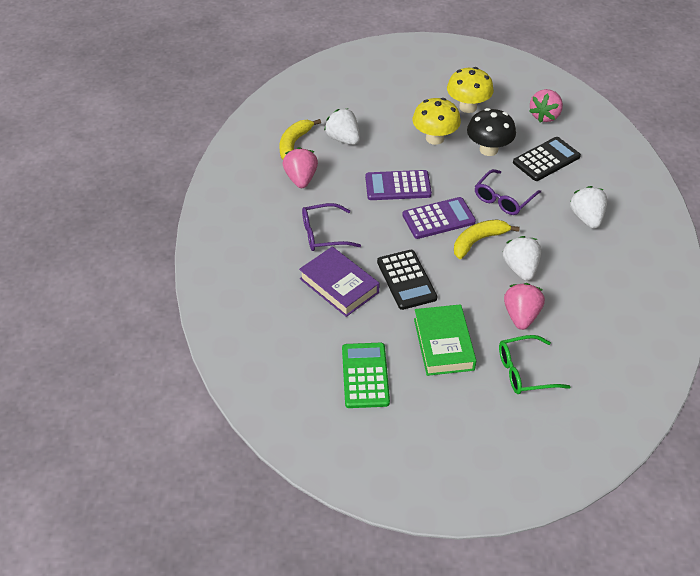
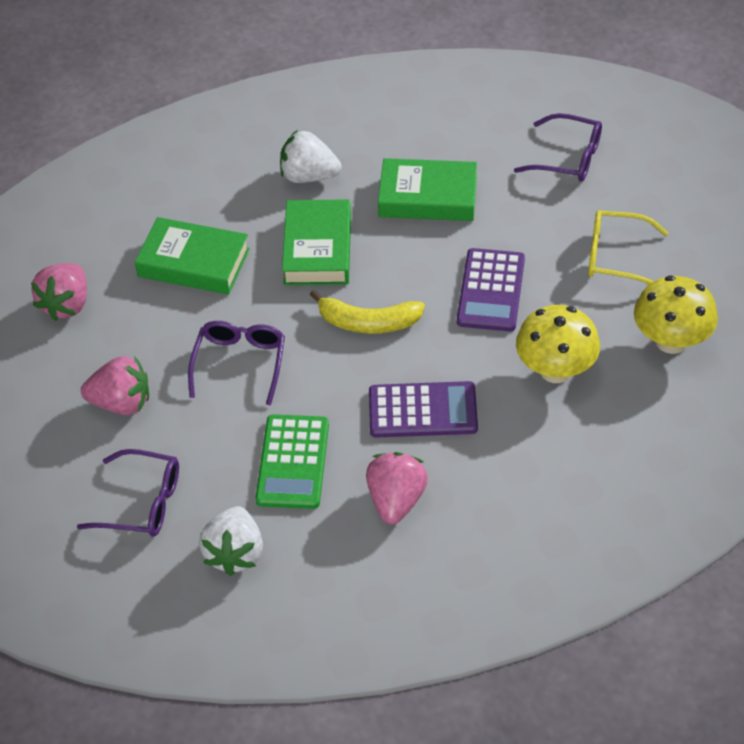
black calculator: 2 -> 0
black mushroom: 1 -> 0
green book: 1 -> 3
green glasses: 1 -> 0
purple book: 1 -> 0
purple glasses: 2 -> 3
white strawberry: 3 -> 2
yellow banana: 2 -> 1
yellow glasses: 0 -> 1

